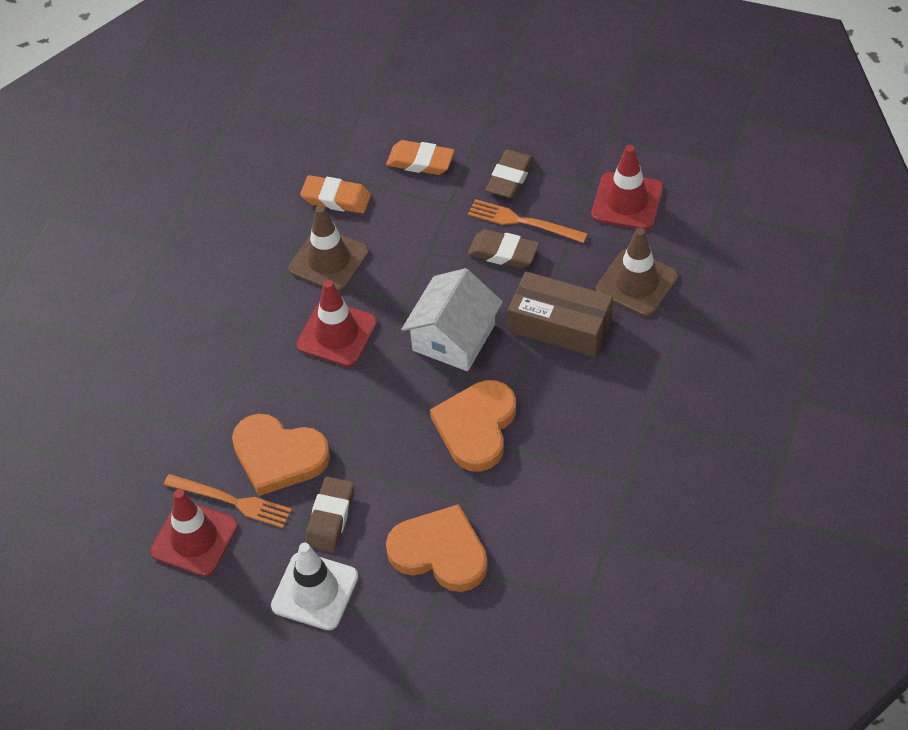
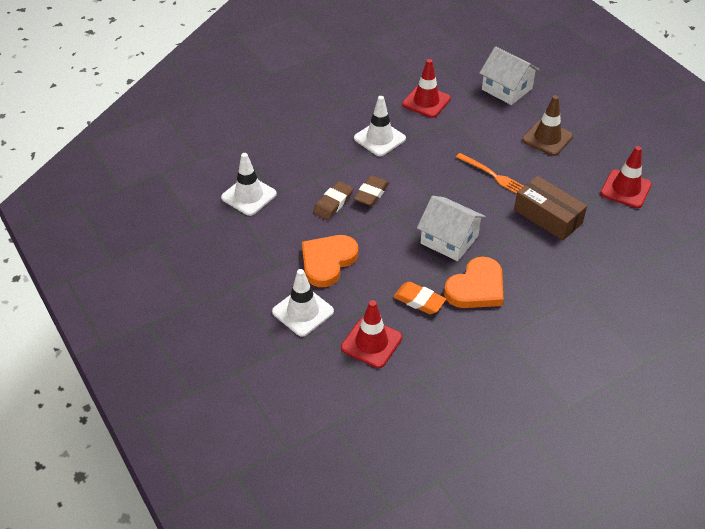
brown eraser: 3 -> 2
brown traffic cone: 2 -> 1
orange eraser: 2 -> 1
orange fork: 2 -> 1
orange heart: 3 -> 2
white house: 1 -> 2
white traffic cone: 1 -> 3

